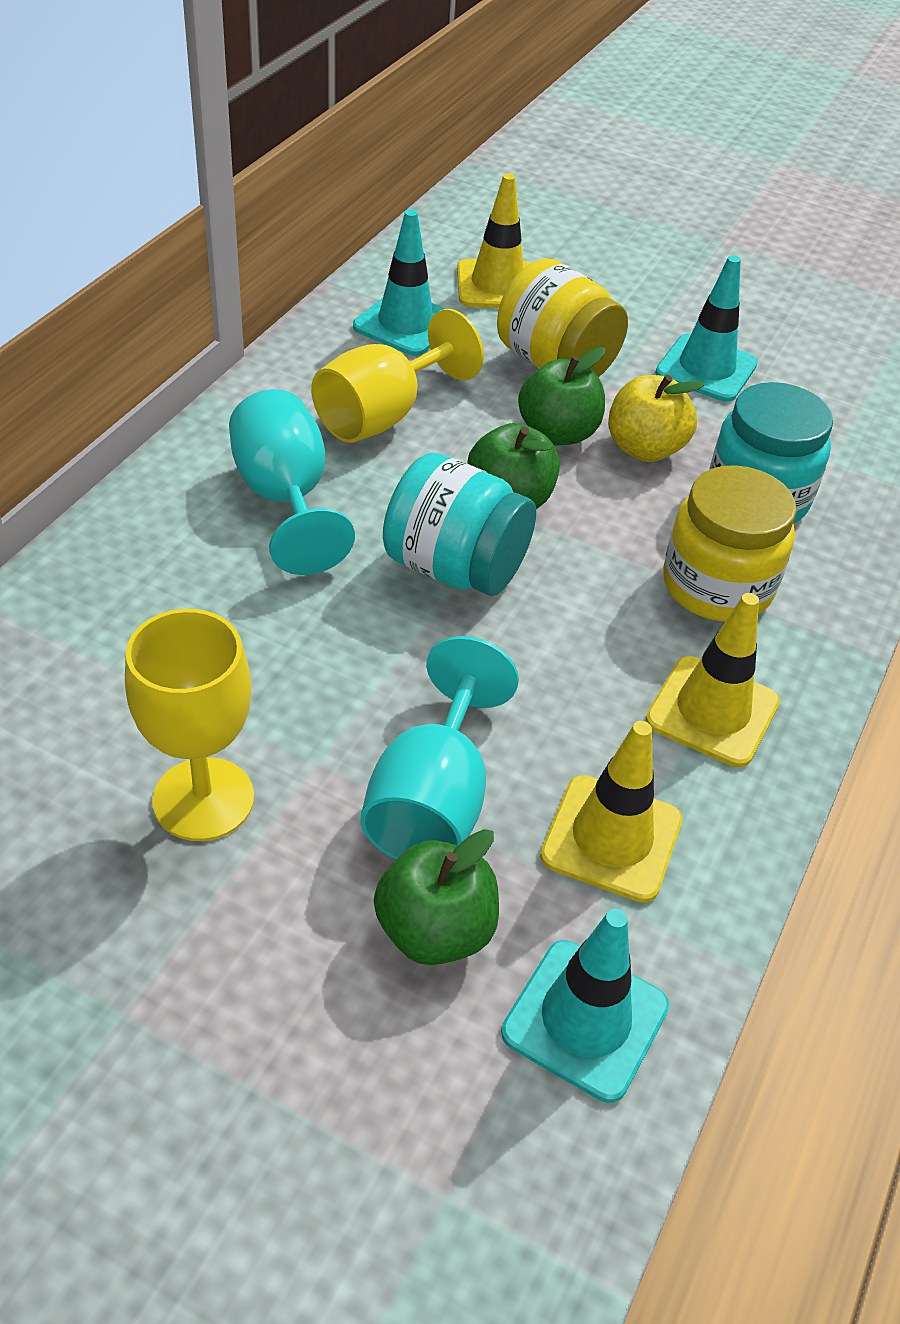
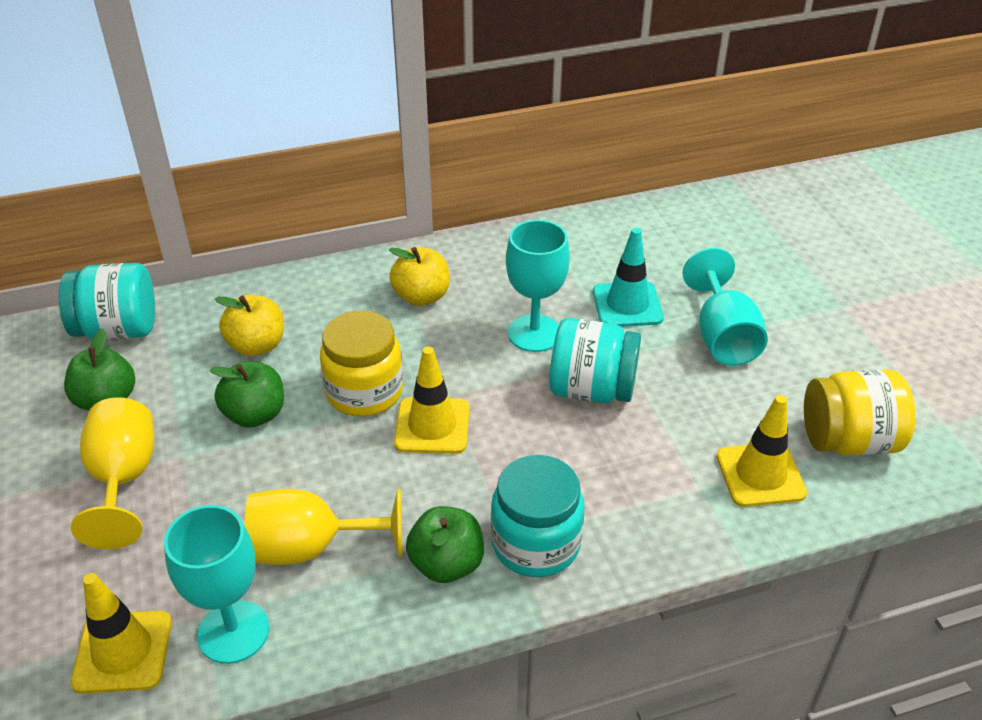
turquoise goblet: 2 -> 3
turquoise jar: 2 -> 3
turquoise traffic cone: 3 -> 1
yellow apple: 1 -> 2

